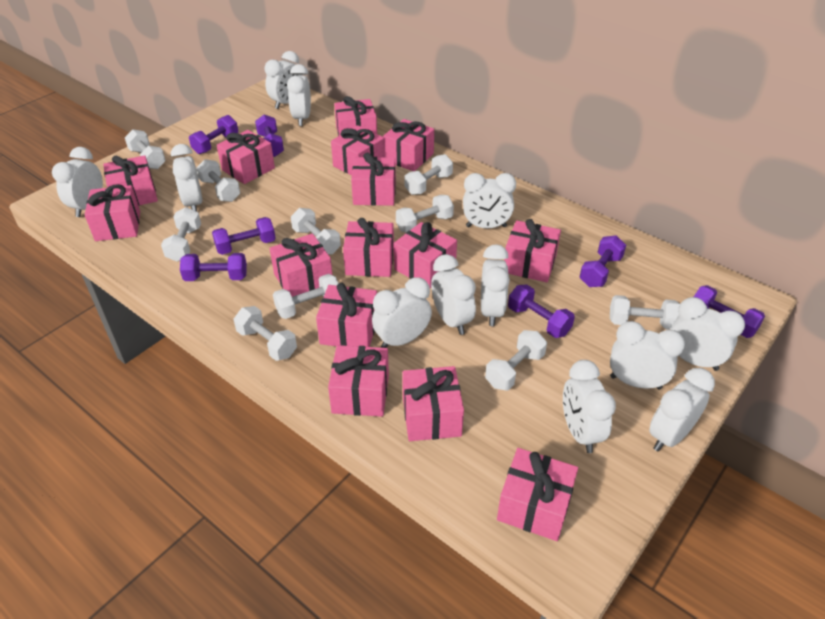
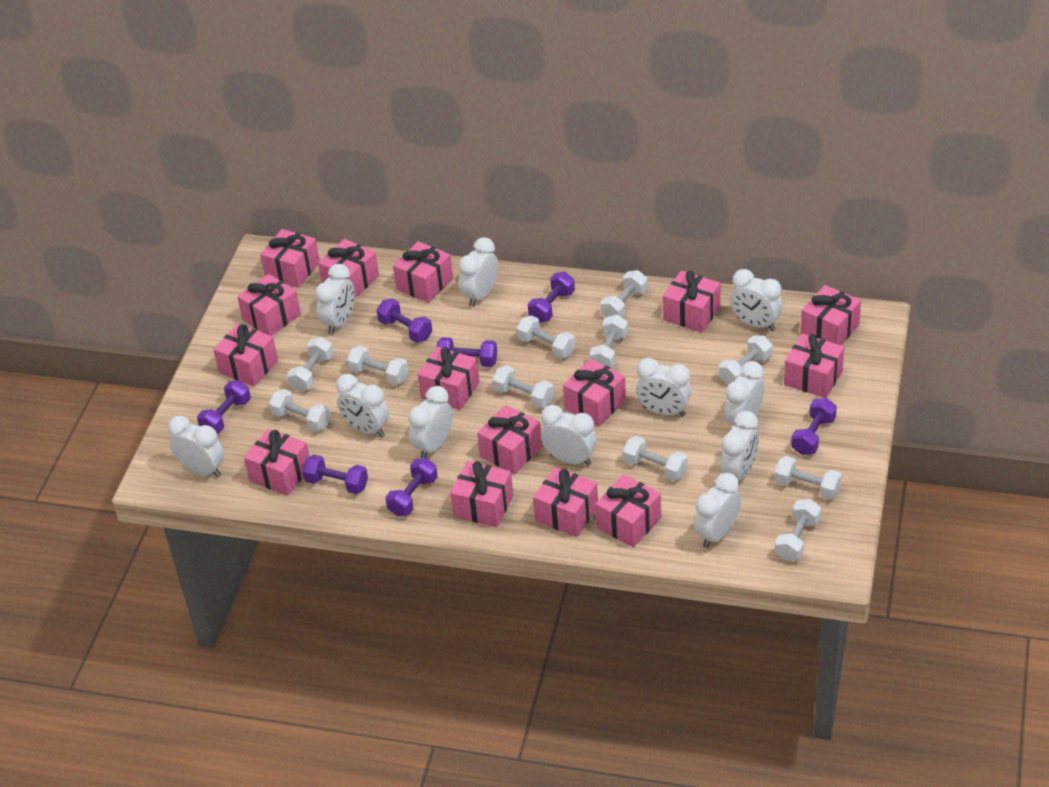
white clock: 12 -> 11
white dumbbell: 10 -> 11

